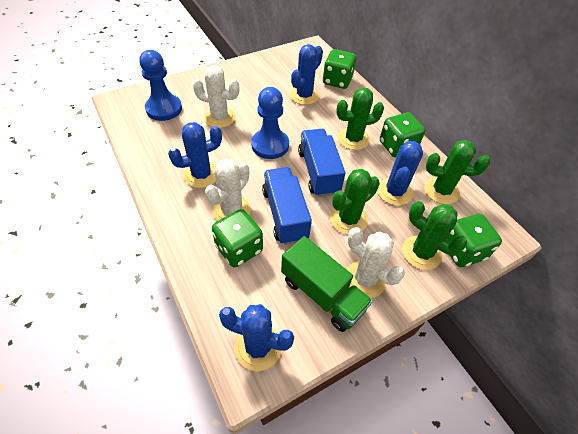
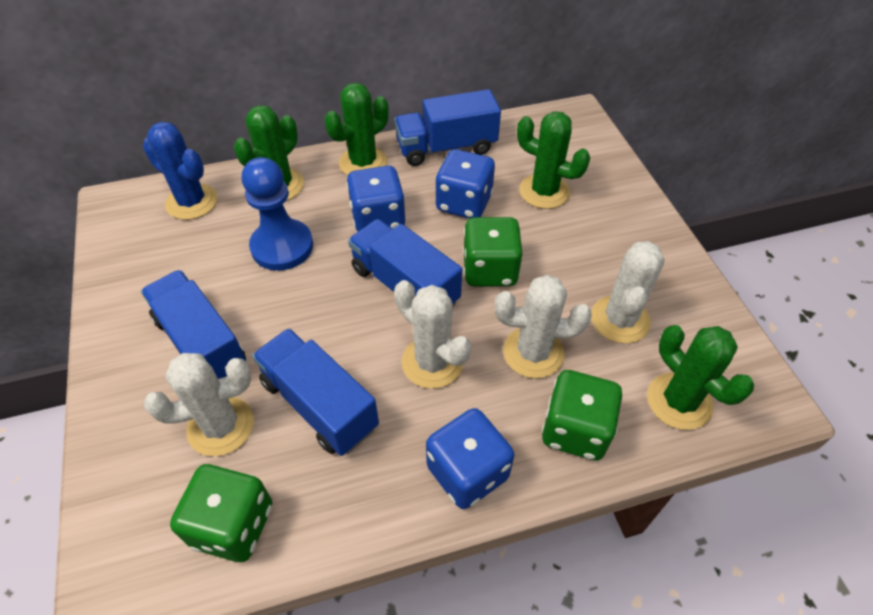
blue cactus: 4 -> 1
blue dice: 0 -> 3
blue pawn: 2 -> 1
blue truck: 2 -> 4
green dice: 4 -> 3
green truck: 1 -> 0
white cactus: 3 -> 4

